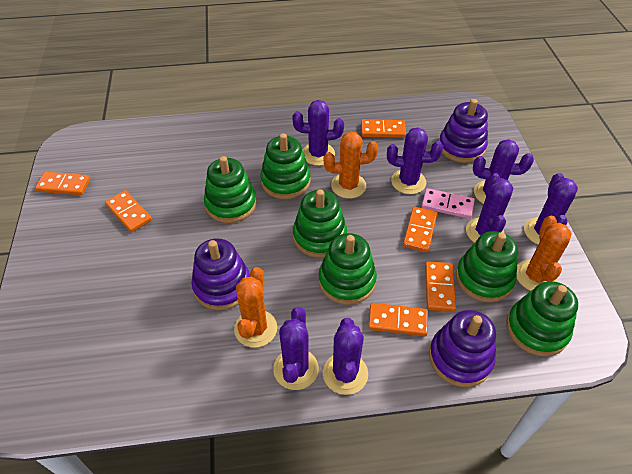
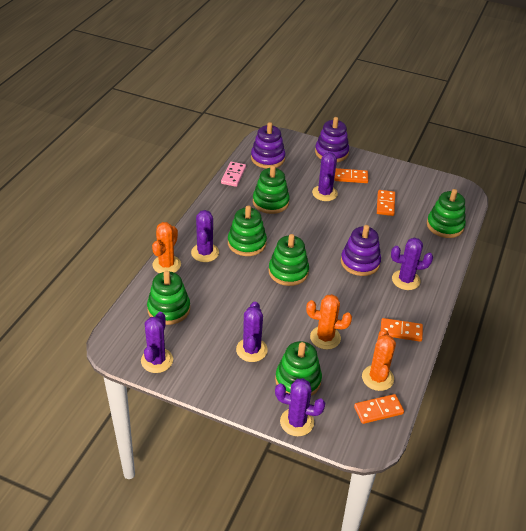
orange domino: 6 -> 4
purple cactus: 7 -> 6

